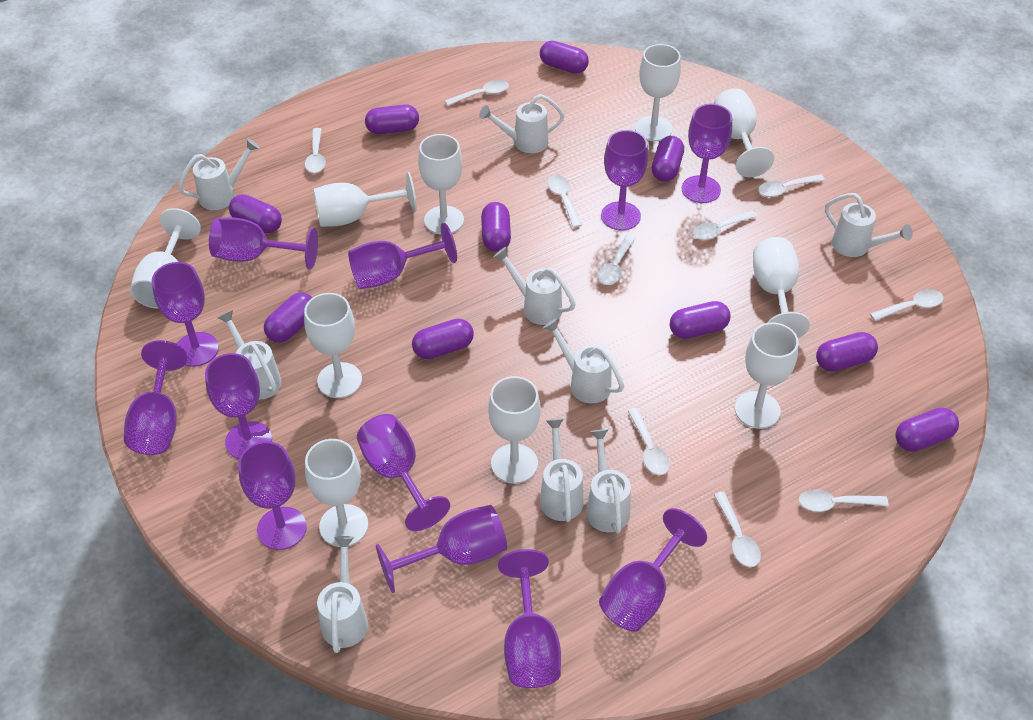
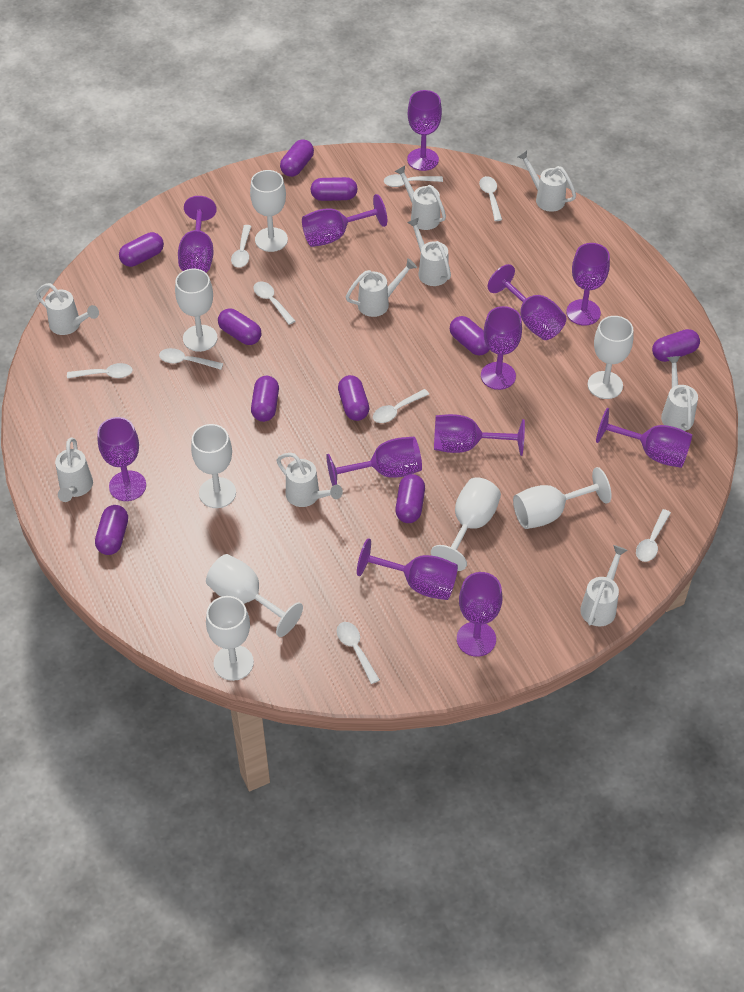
white goblet: 10 -> 8
white spoon: 10 -> 9

